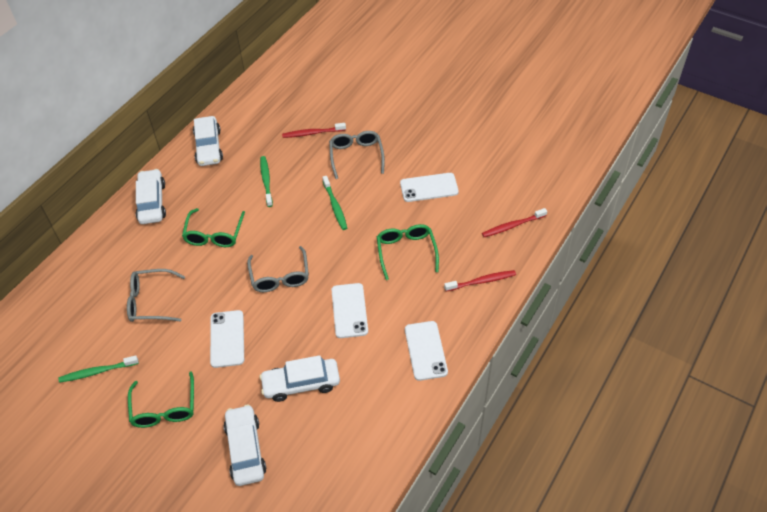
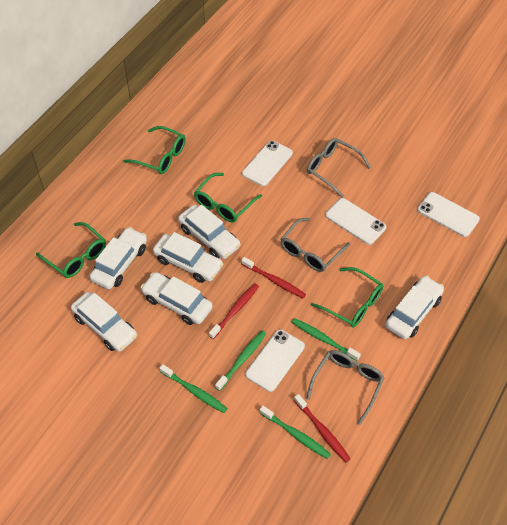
green glasses: 3 -> 4
green toothbrush: 3 -> 4
white car: 4 -> 6

